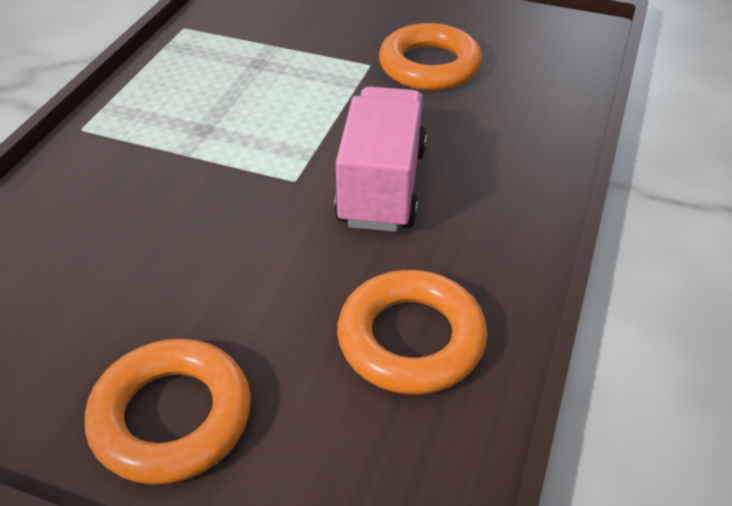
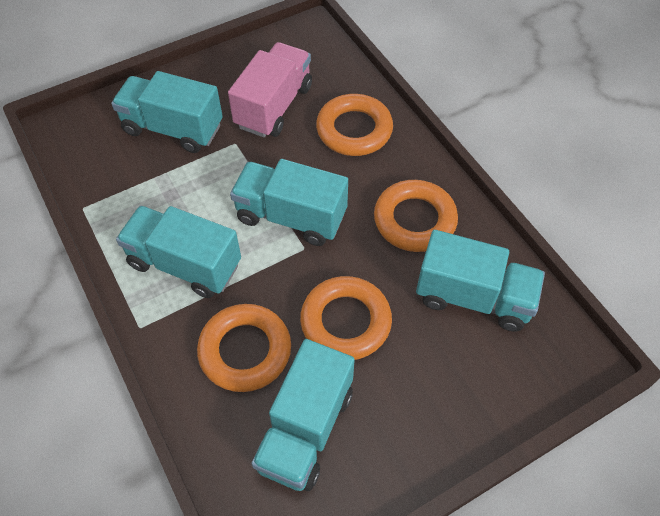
orange ring: 3 -> 4
turquoise truck: 0 -> 5

